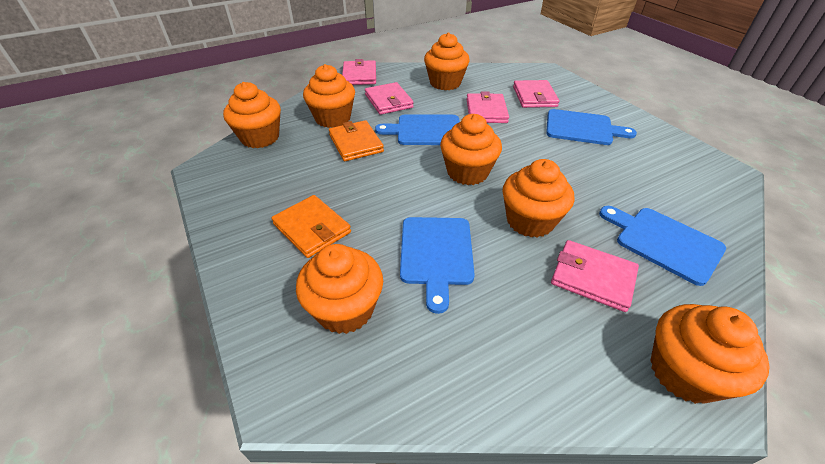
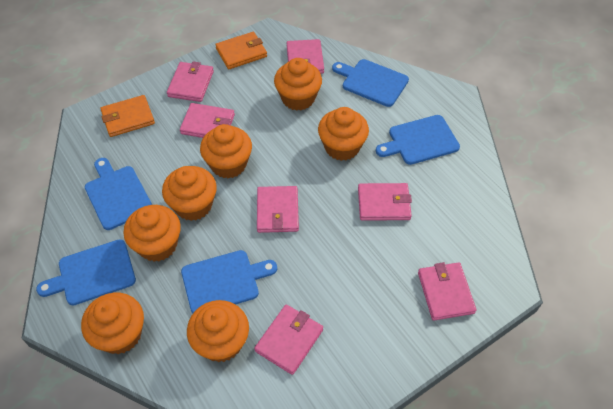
blue cutting board: 4 -> 5
pink wallet: 5 -> 7

